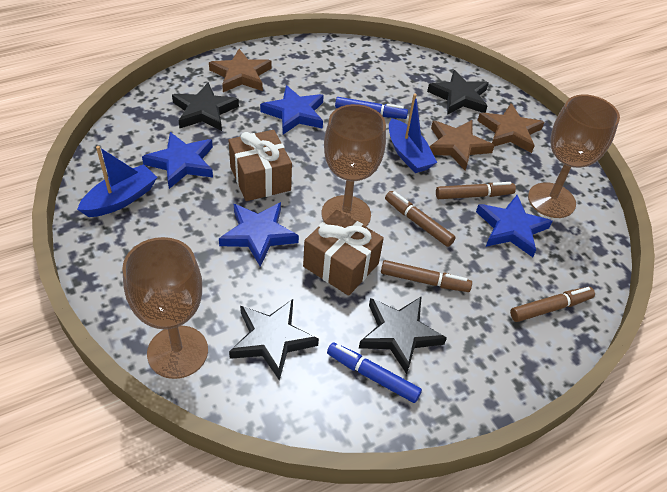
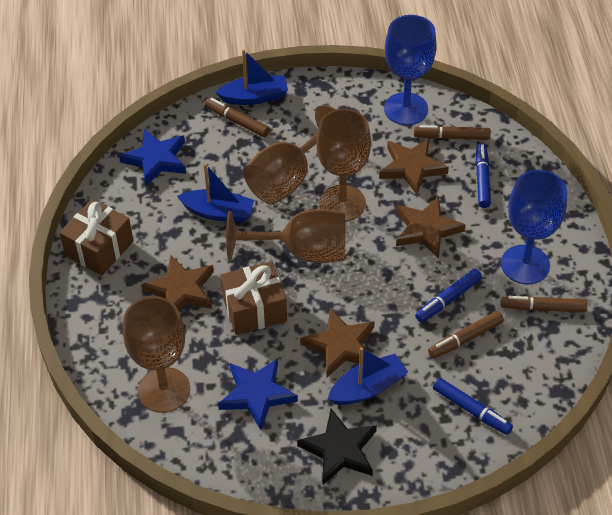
black star: 4 -> 1
blue boat: 2 -> 3
blue goblet: 0 -> 2
blue marker: 2 -> 3
blue star: 4 -> 2
brown goblet: 3 -> 4
brown star: 3 -> 4

